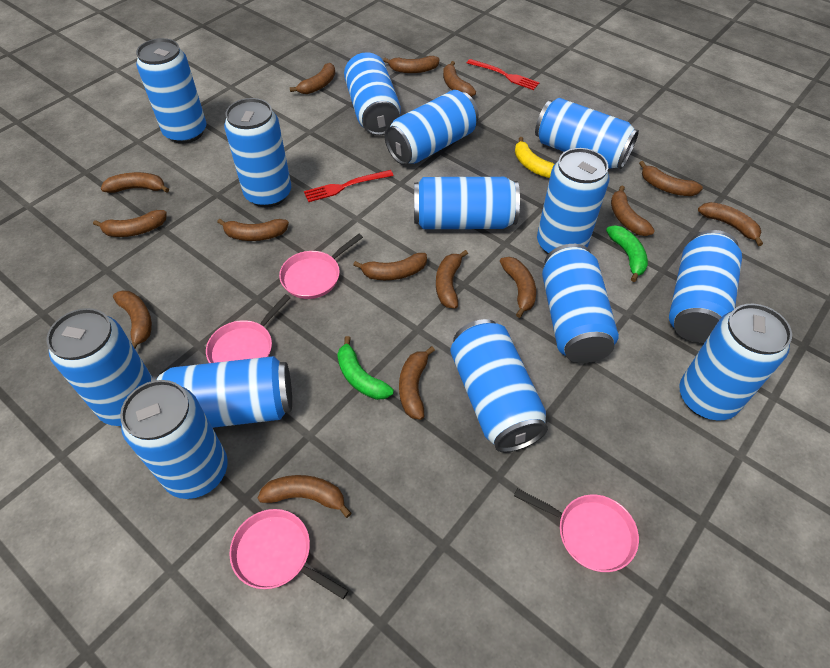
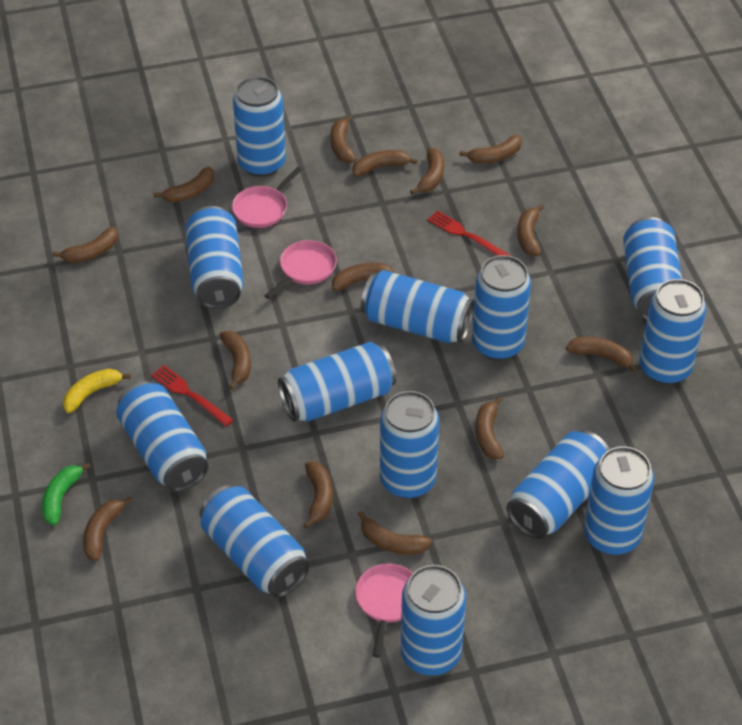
blue can: 14 -> 13
brown banana: 15 -> 14
green banana: 2 -> 1
pink pan: 4 -> 3

